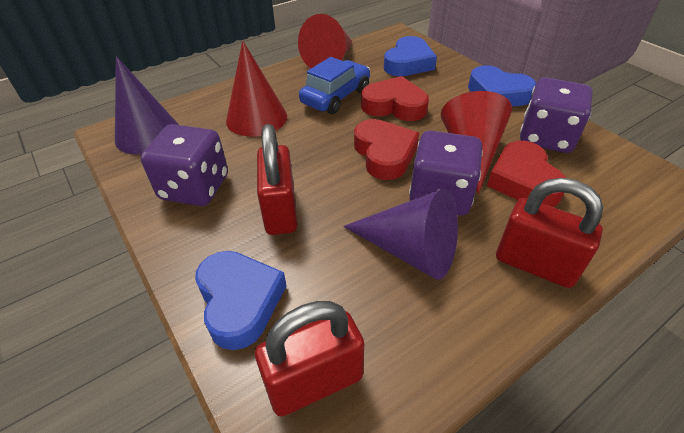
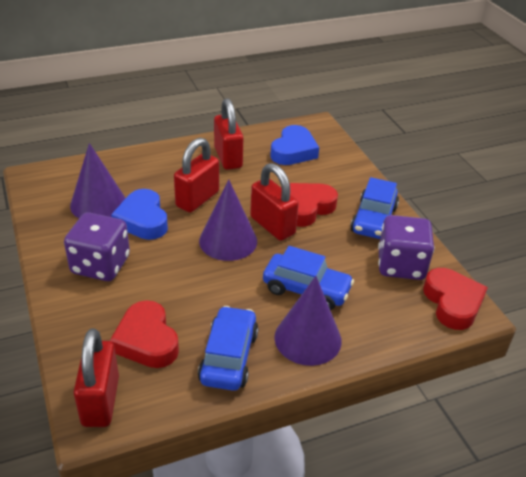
blue car: 1 -> 3
blue heart: 3 -> 2
purple cone: 2 -> 3
purple dice: 3 -> 2
red cone: 3 -> 0
red padlock: 3 -> 4

